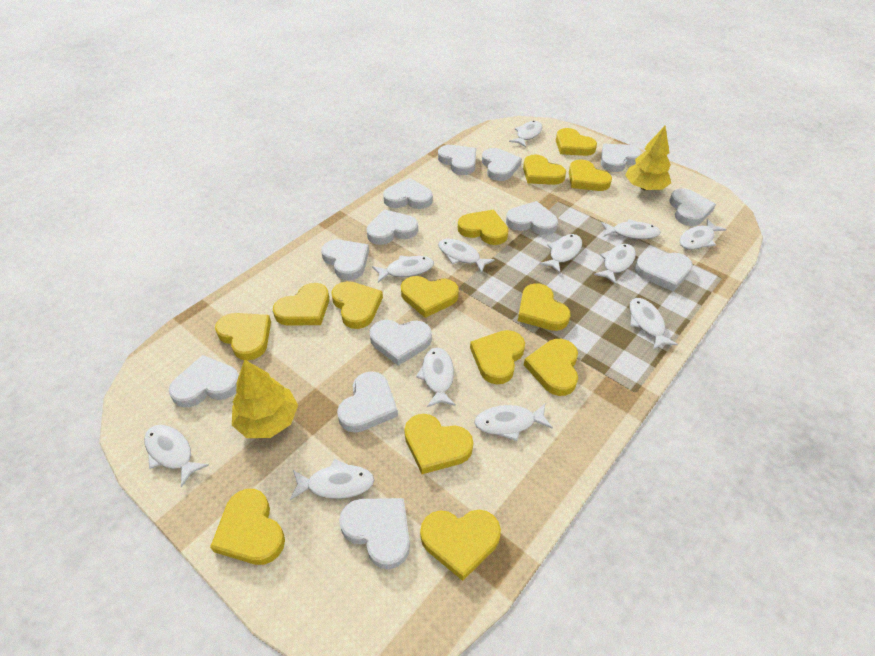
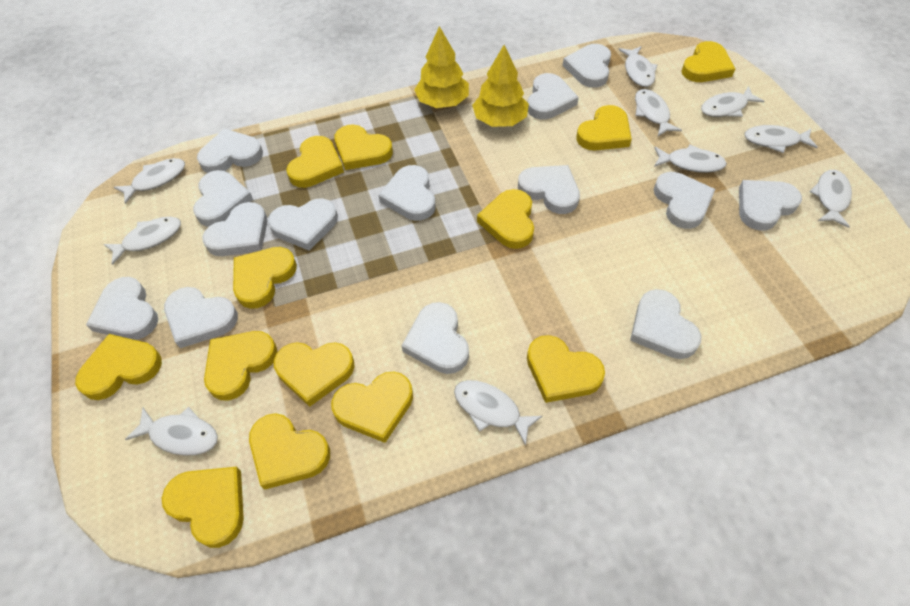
white fish: 12 -> 10
white heart: 13 -> 14
yellow heart: 14 -> 13

